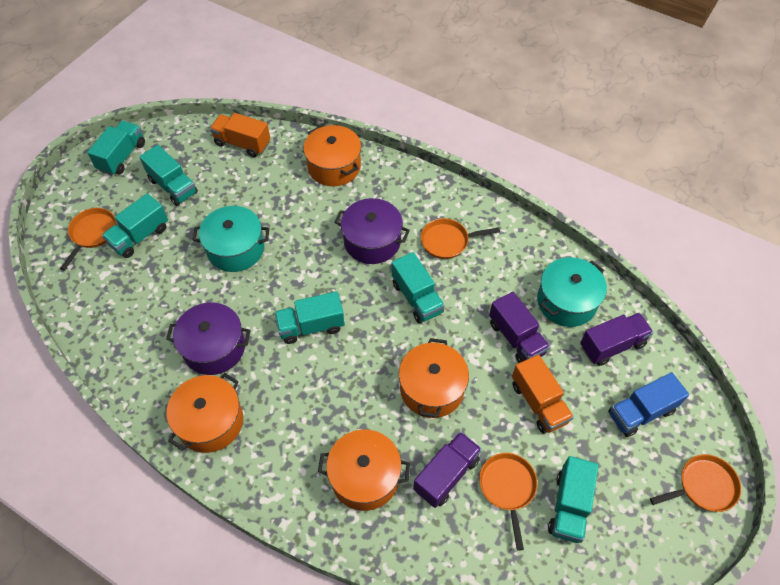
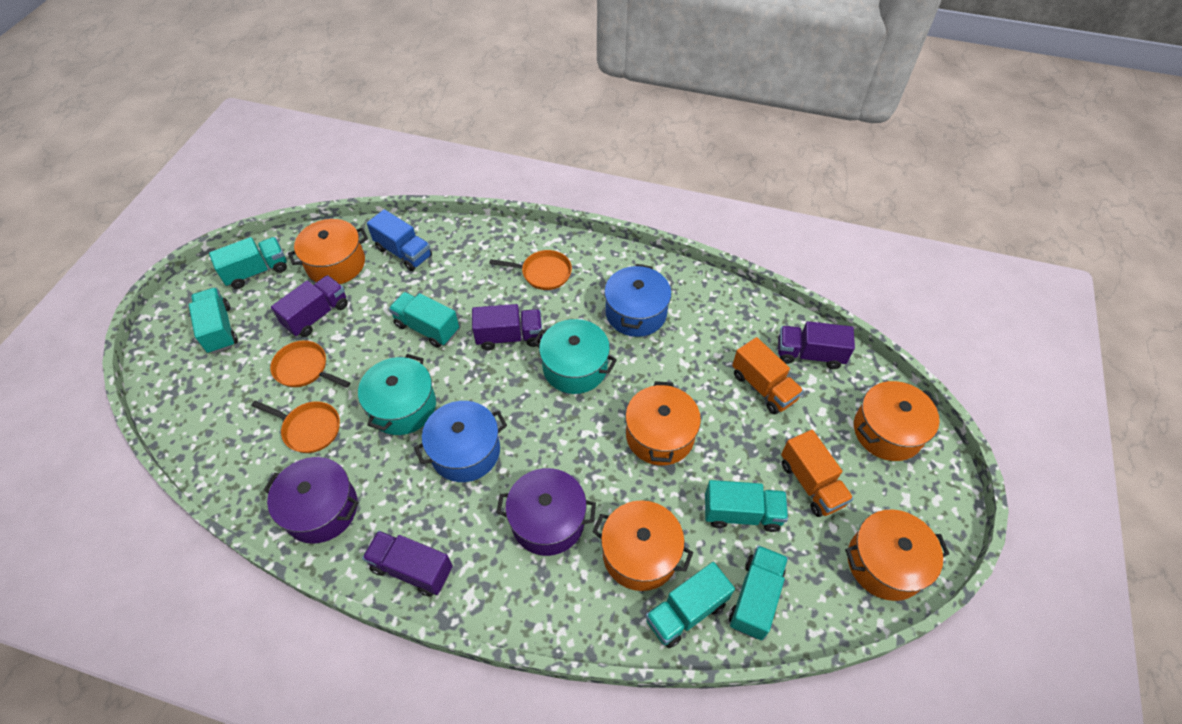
blue pot: 0 -> 2
orange pan: 4 -> 3
orange pot: 4 -> 5
purple truck: 3 -> 4

